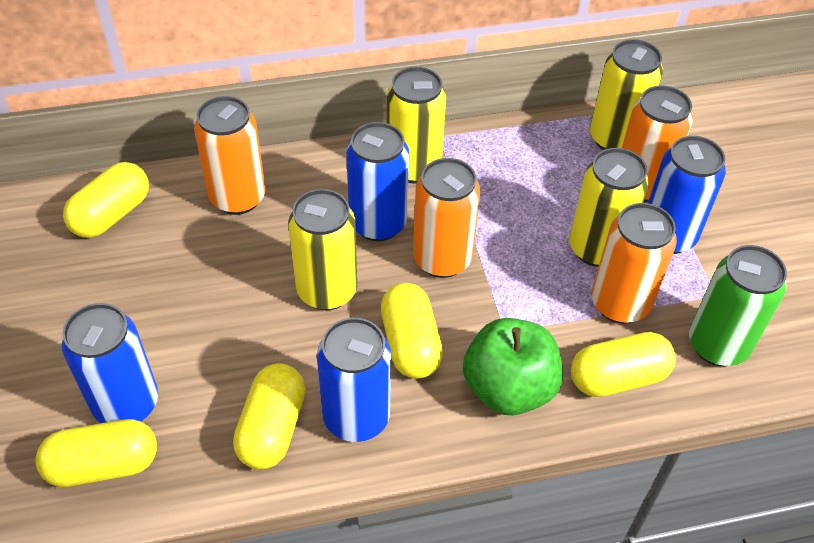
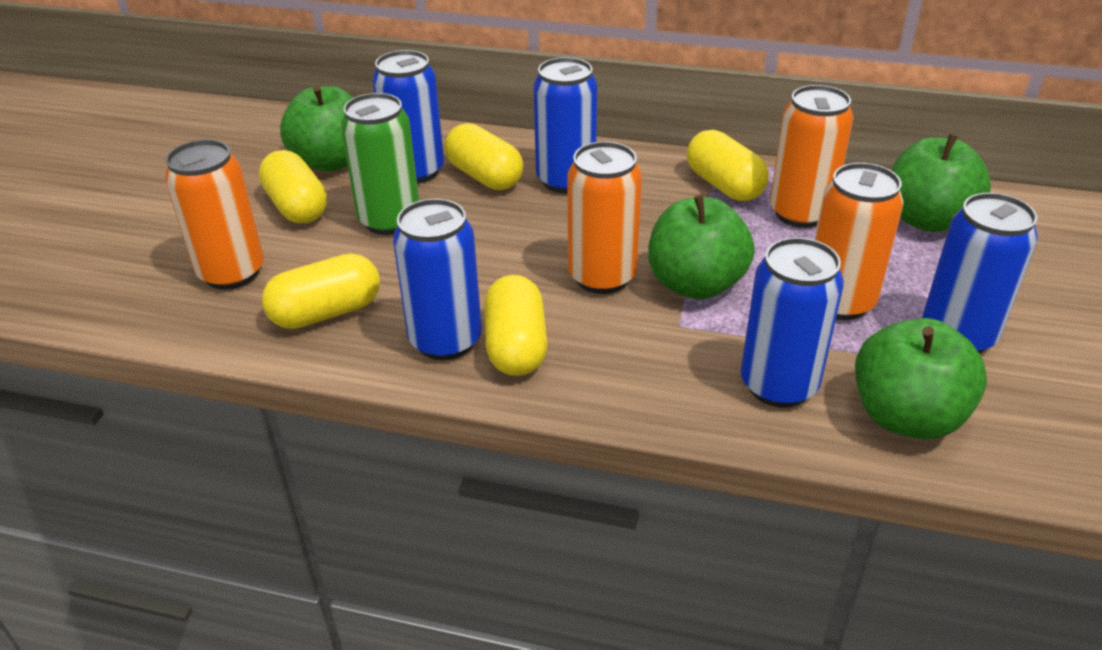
blue can: 4 -> 5
green apple: 1 -> 4
yellow can: 4 -> 0

